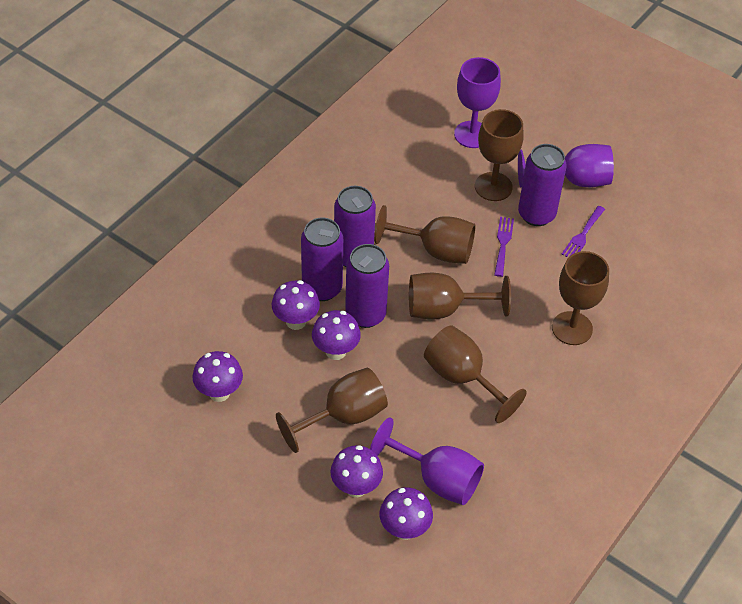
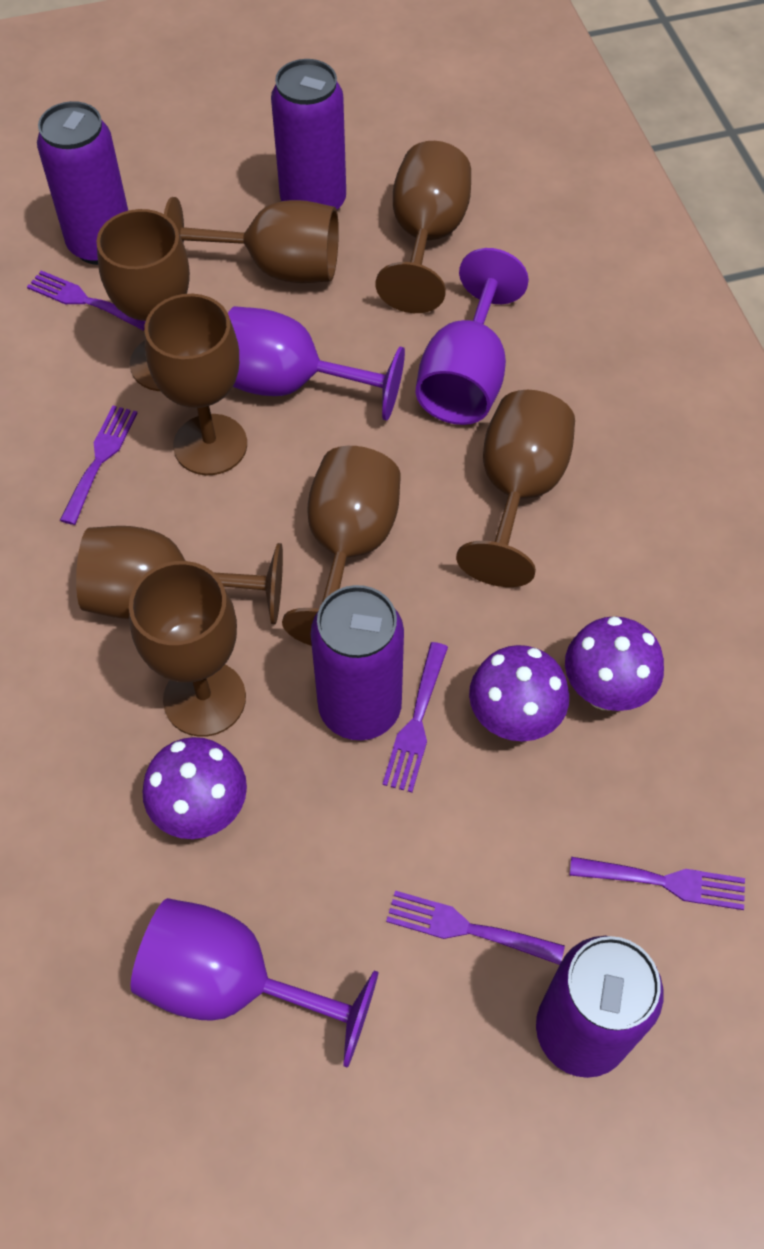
brown goblet: 6 -> 8
purple fork: 2 -> 5
purple mushroom: 5 -> 3

